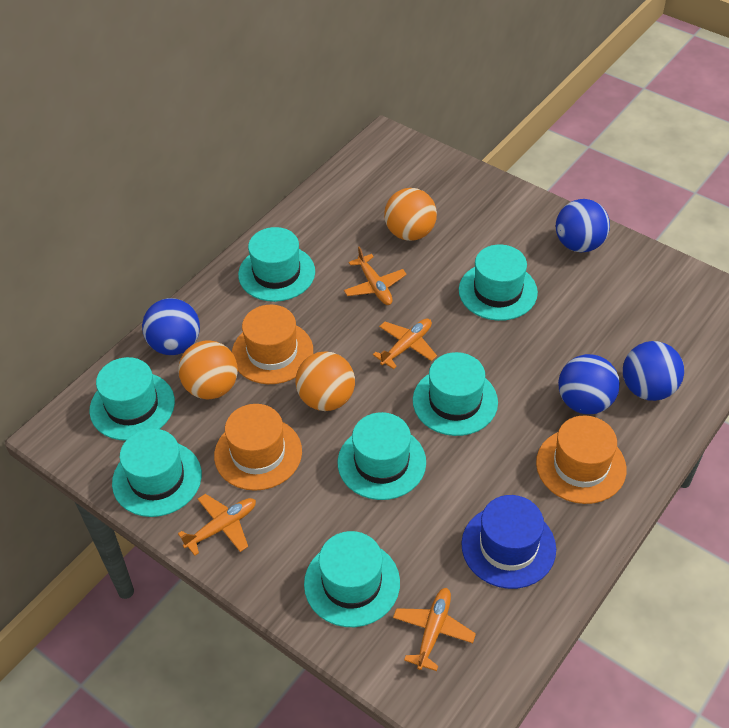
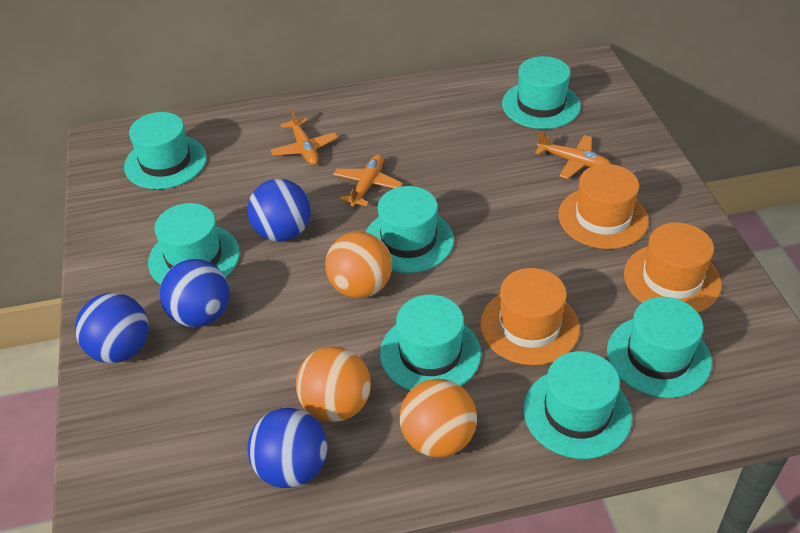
blue hat: 1 -> 0
orange plane: 4 -> 3

